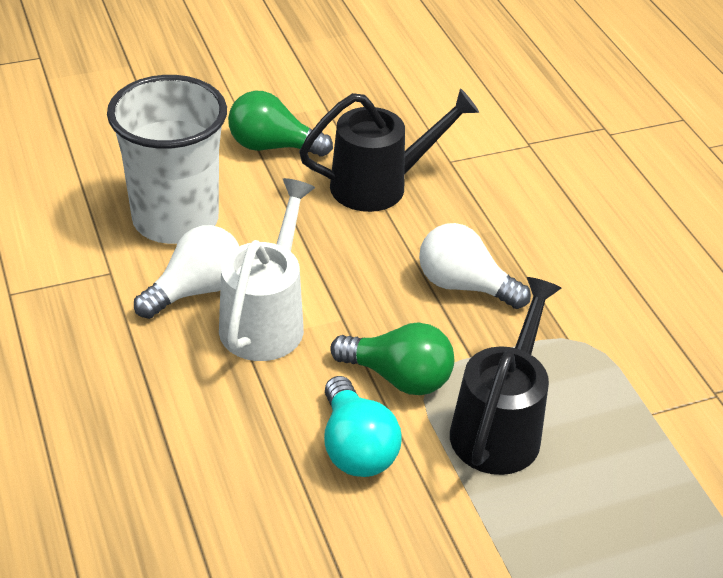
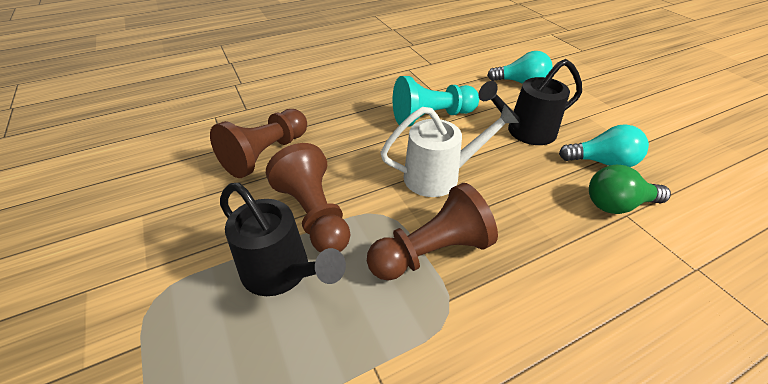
brown pawn: 0 -> 3
green light bulb: 2 -> 1
turquoise light bulb: 1 -> 2
turquoise pawn: 0 -> 1
white cup: 1 -> 0
white light bulb: 2 -> 0

